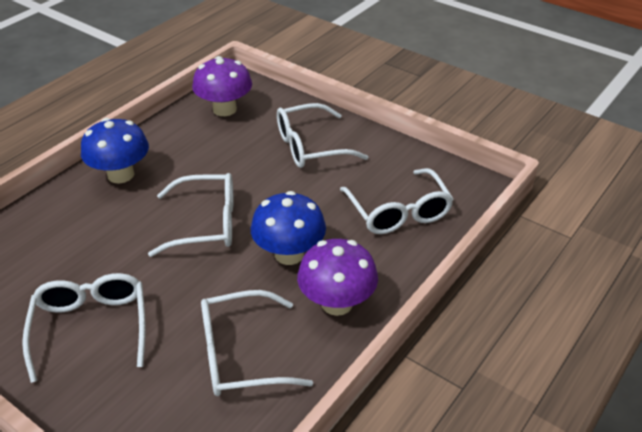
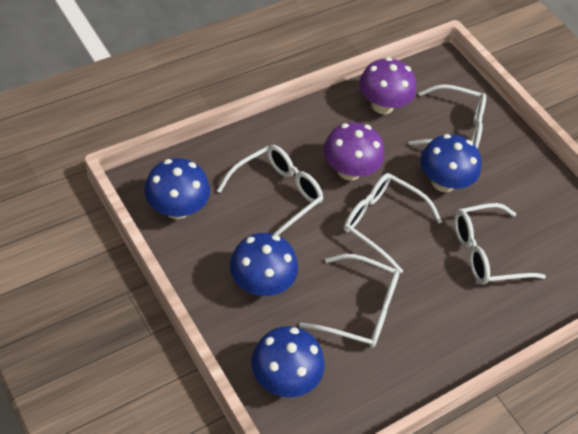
blue mushroom: 2 -> 4

